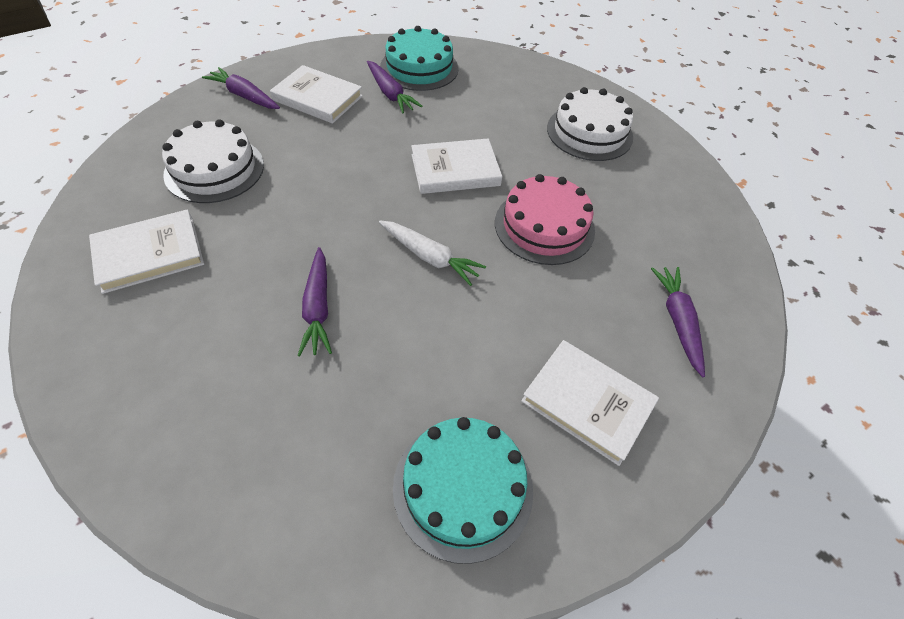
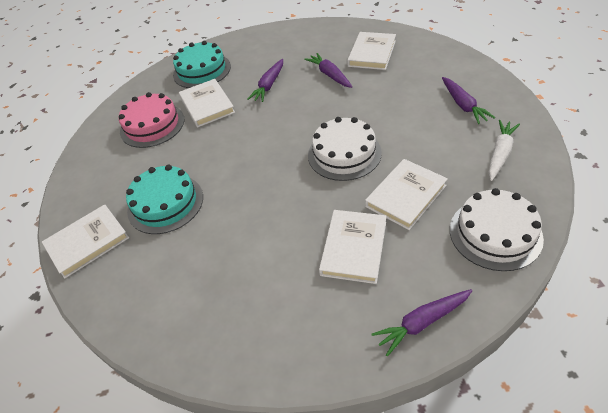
white book: 4 -> 5

